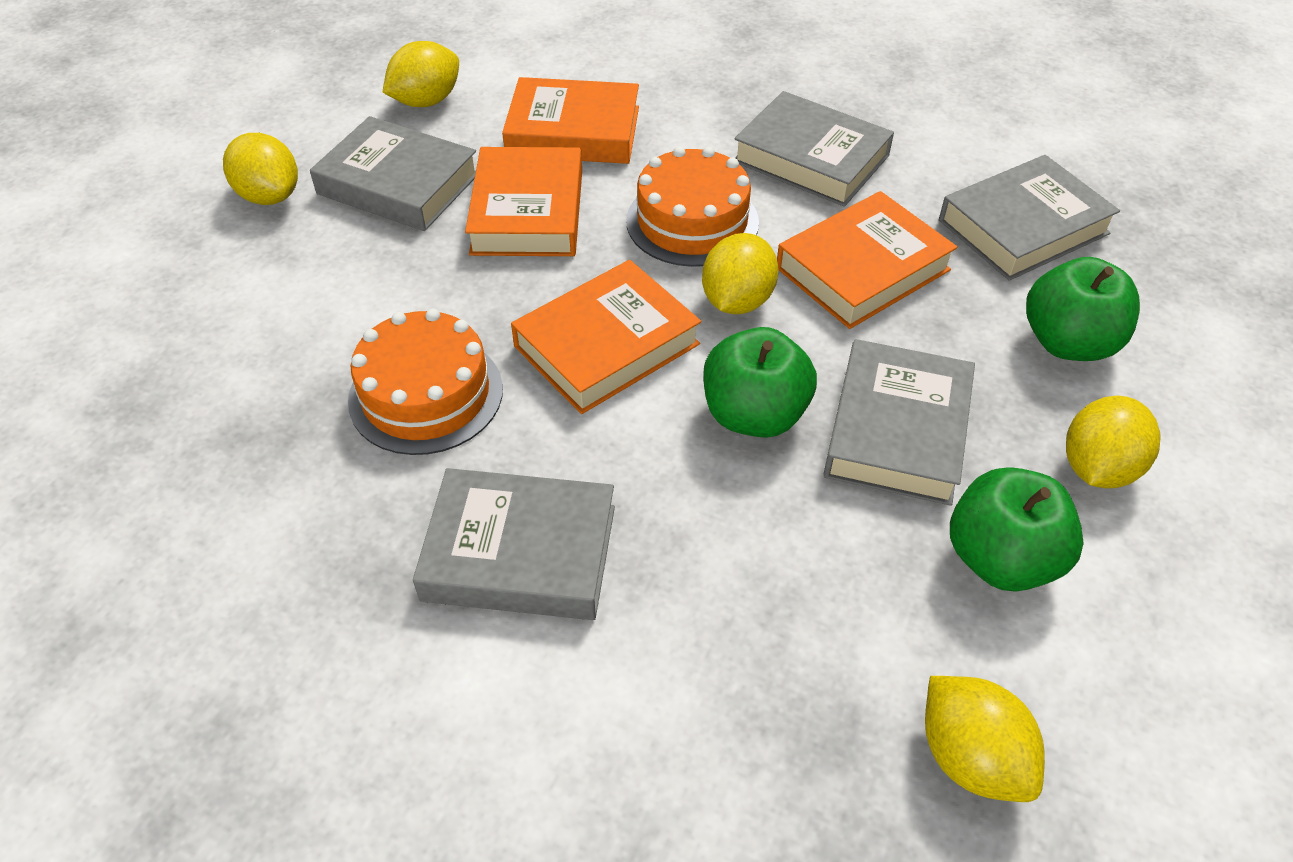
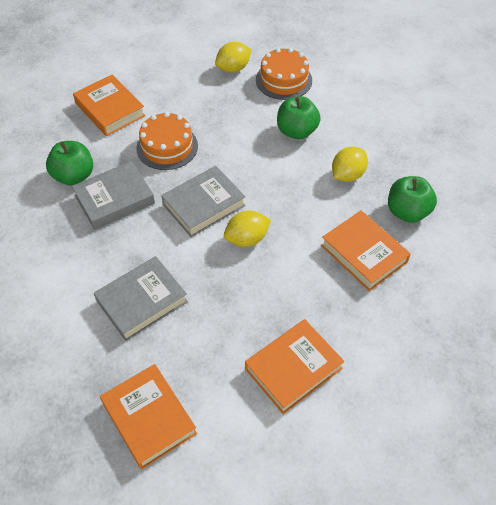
grey book: 5 -> 3
yellow lemon: 5 -> 3

